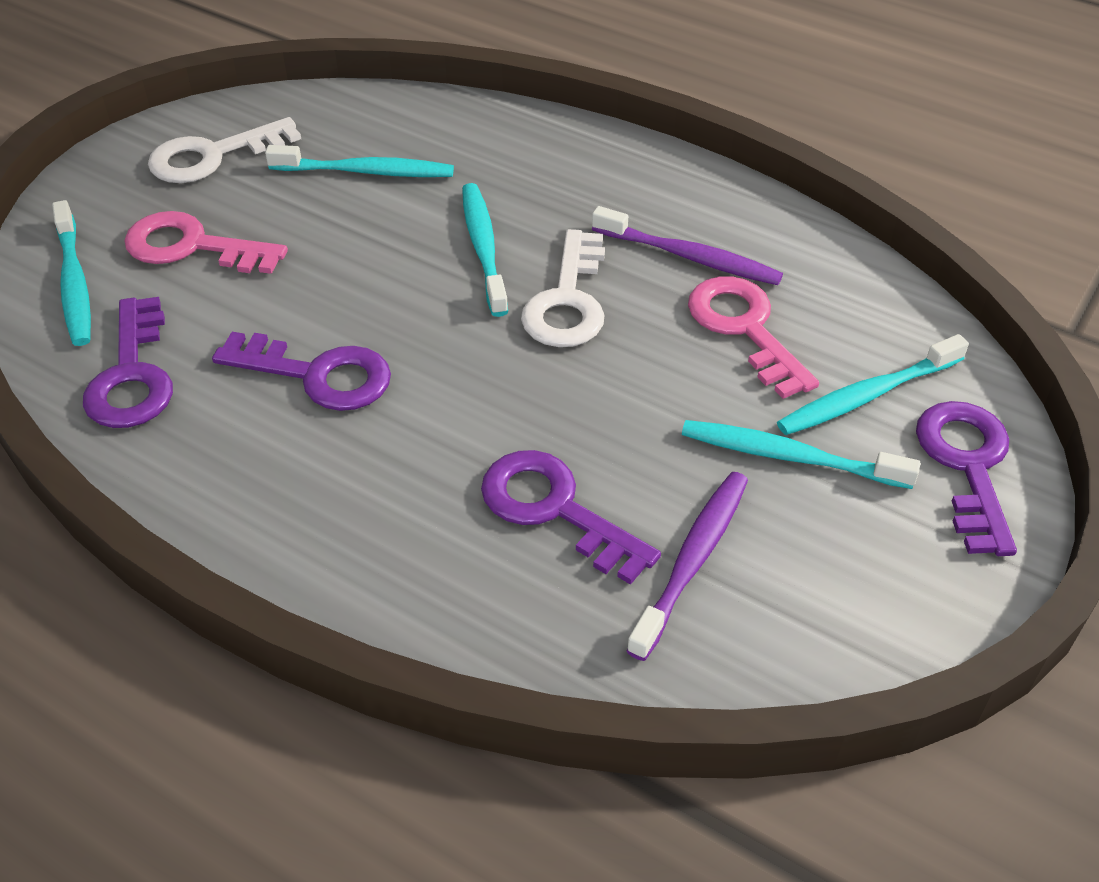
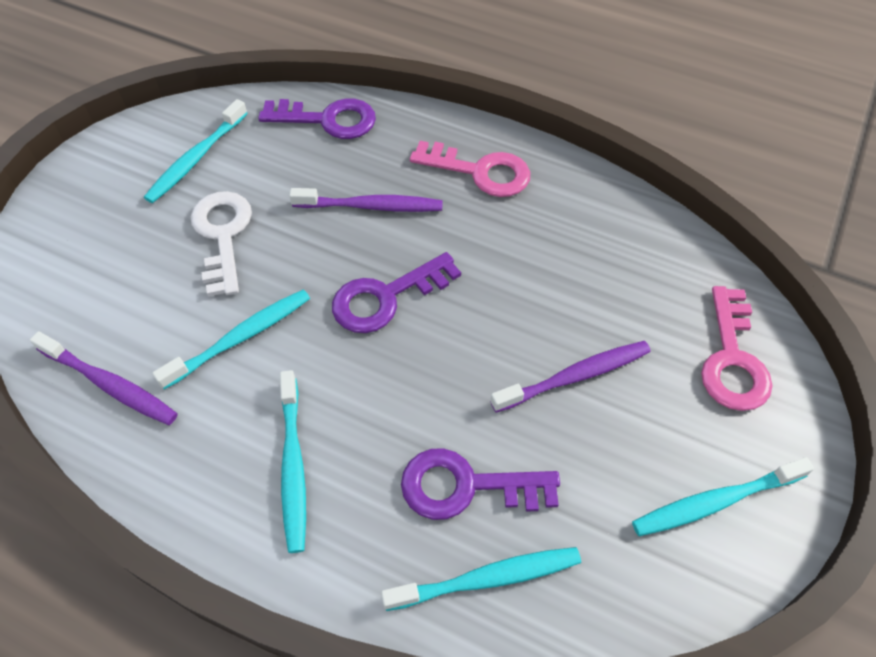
purple key: 4 -> 3
purple toothbrush: 2 -> 3
white key: 2 -> 1

